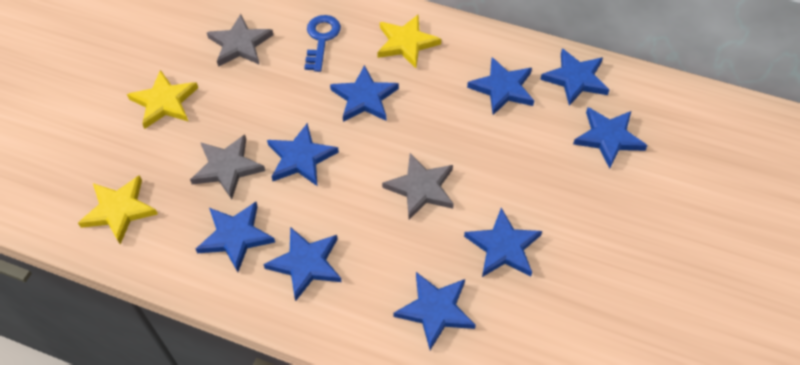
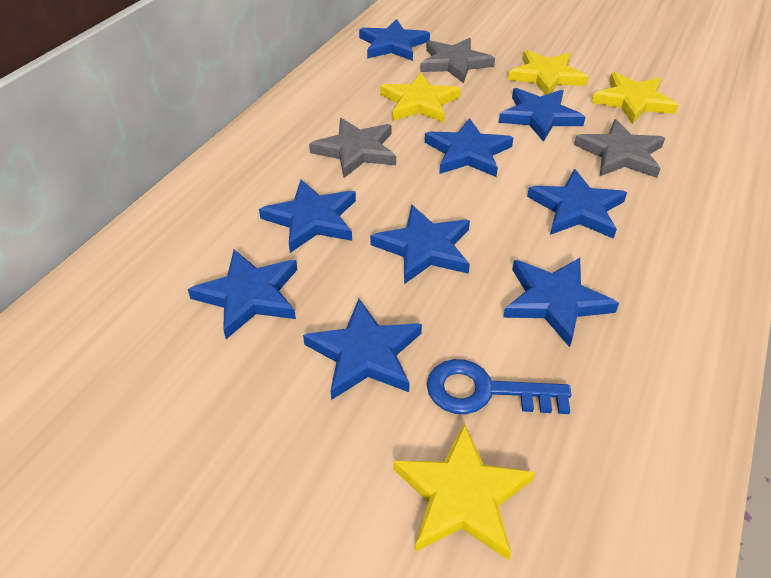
yellow star: 3 -> 4

